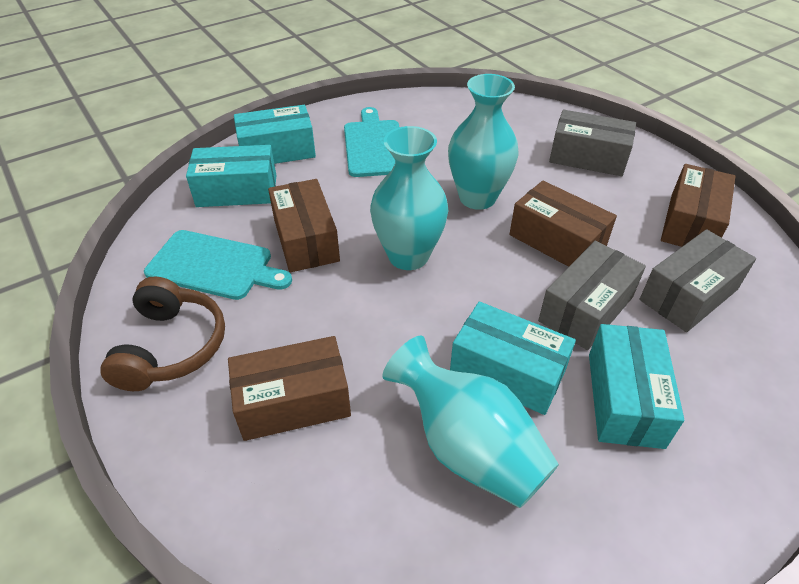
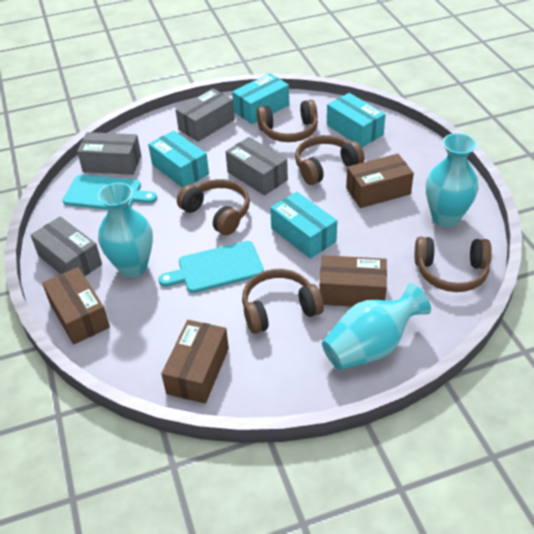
brown headphones: 1 -> 5
grey box: 3 -> 4

